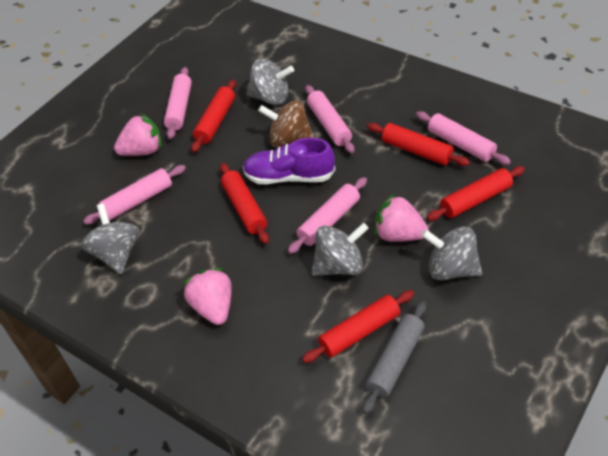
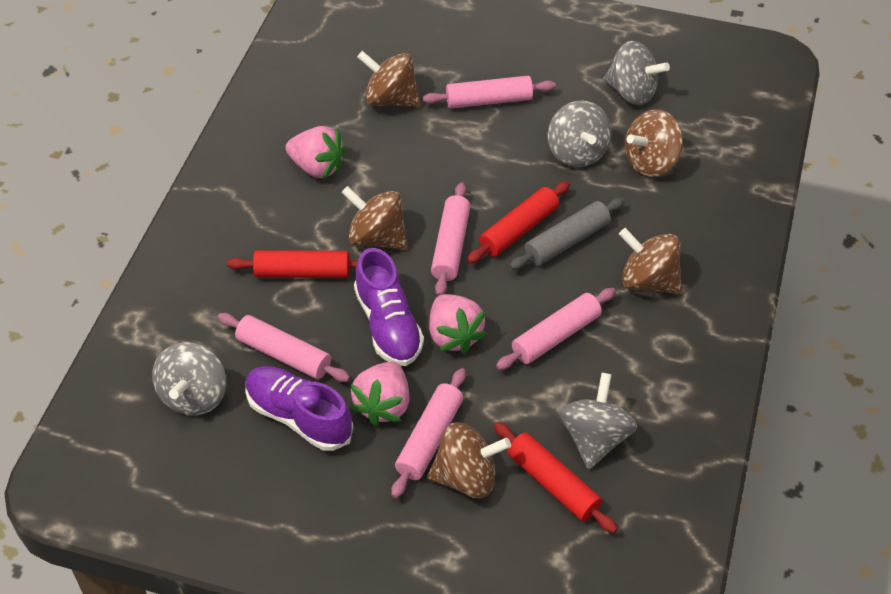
brown spinning top: 1 -> 5
purple shoe: 1 -> 2
red rolling pin: 5 -> 3

